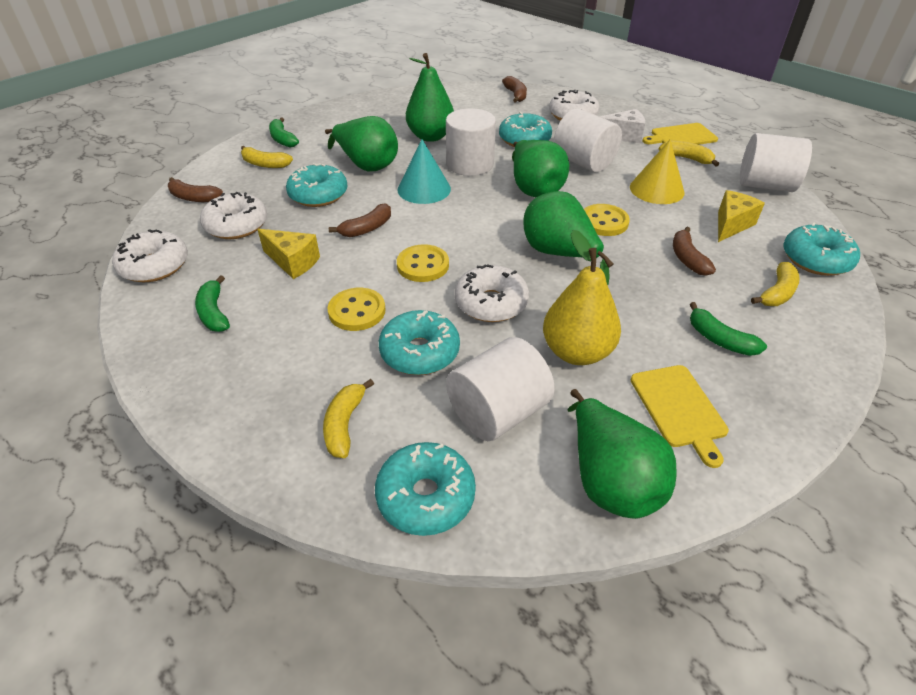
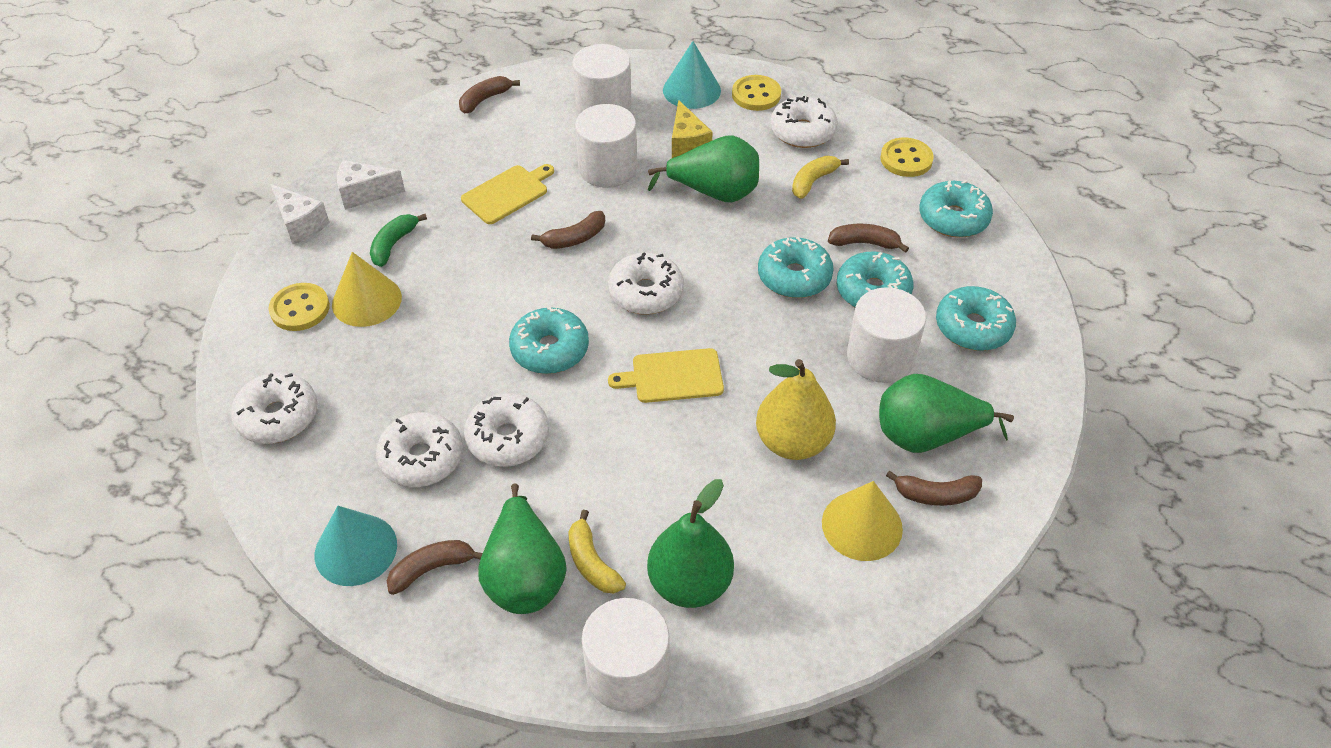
brown banana: 4 -> 5
green banana: 3 -> 1
green pear: 5 -> 4
turquoise cone: 1 -> 2
white cheese: 1 -> 2
white donut: 4 -> 5
yellow banana: 4 -> 2
yellow cheese: 2 -> 1
yellow cone: 1 -> 2

